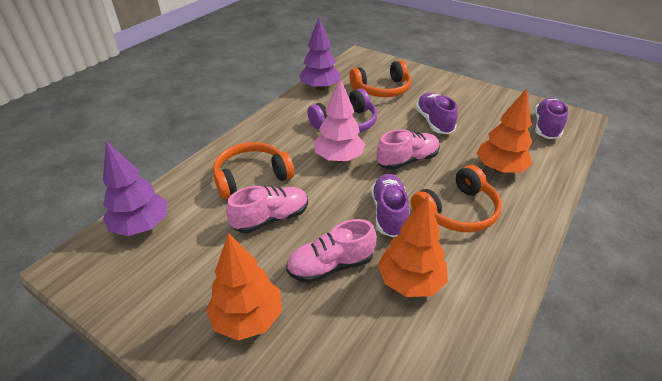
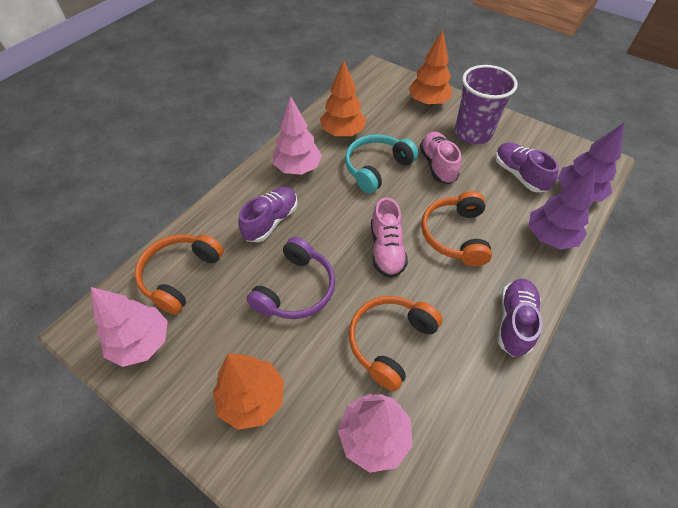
pink shoe: 3 -> 2
pink tree: 1 -> 3
purple cup: 0 -> 1
turquoise headphones: 0 -> 1

